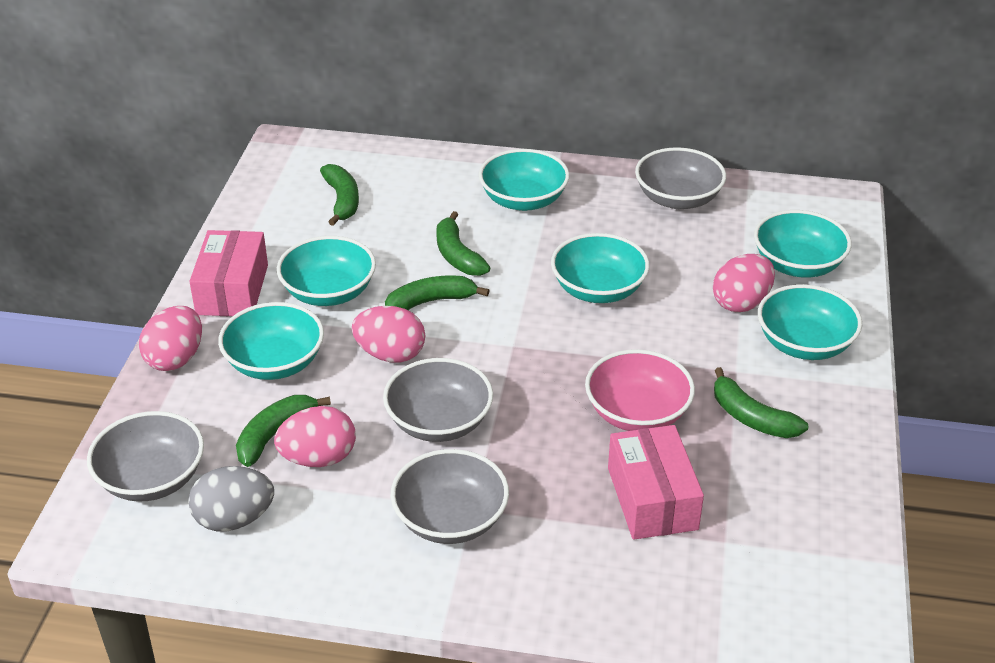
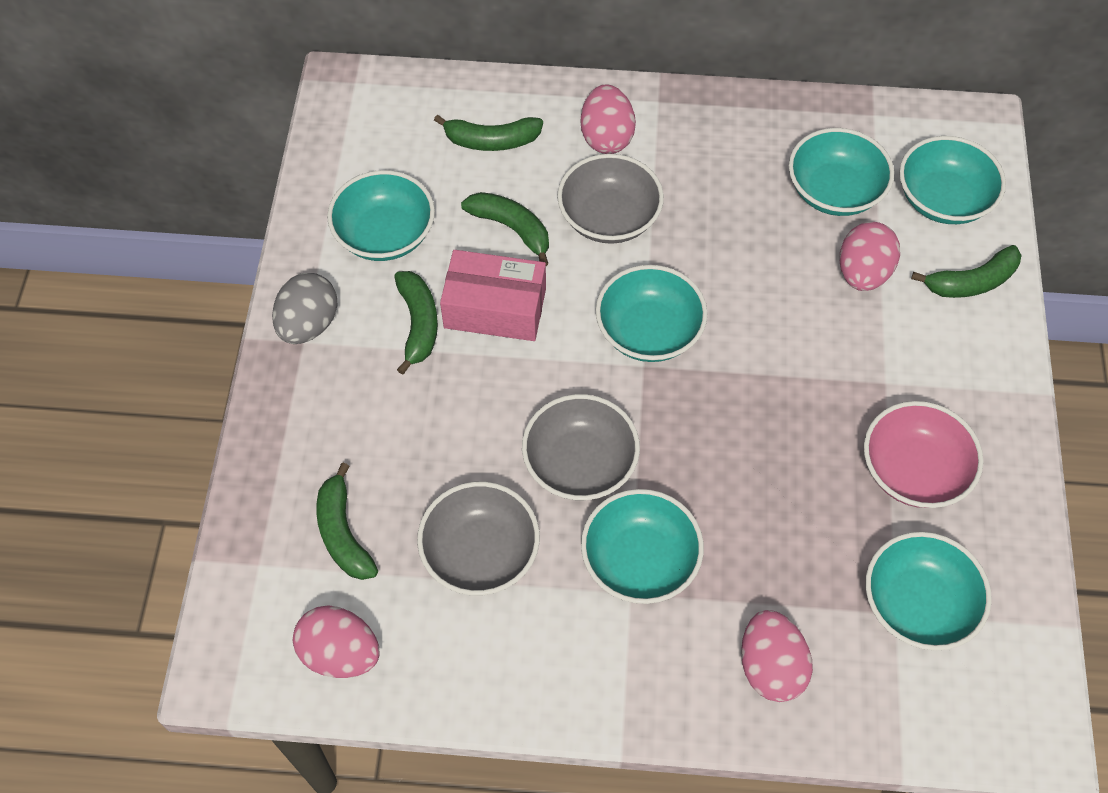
grey bowl: 4 -> 3
pink box: 2 -> 1

